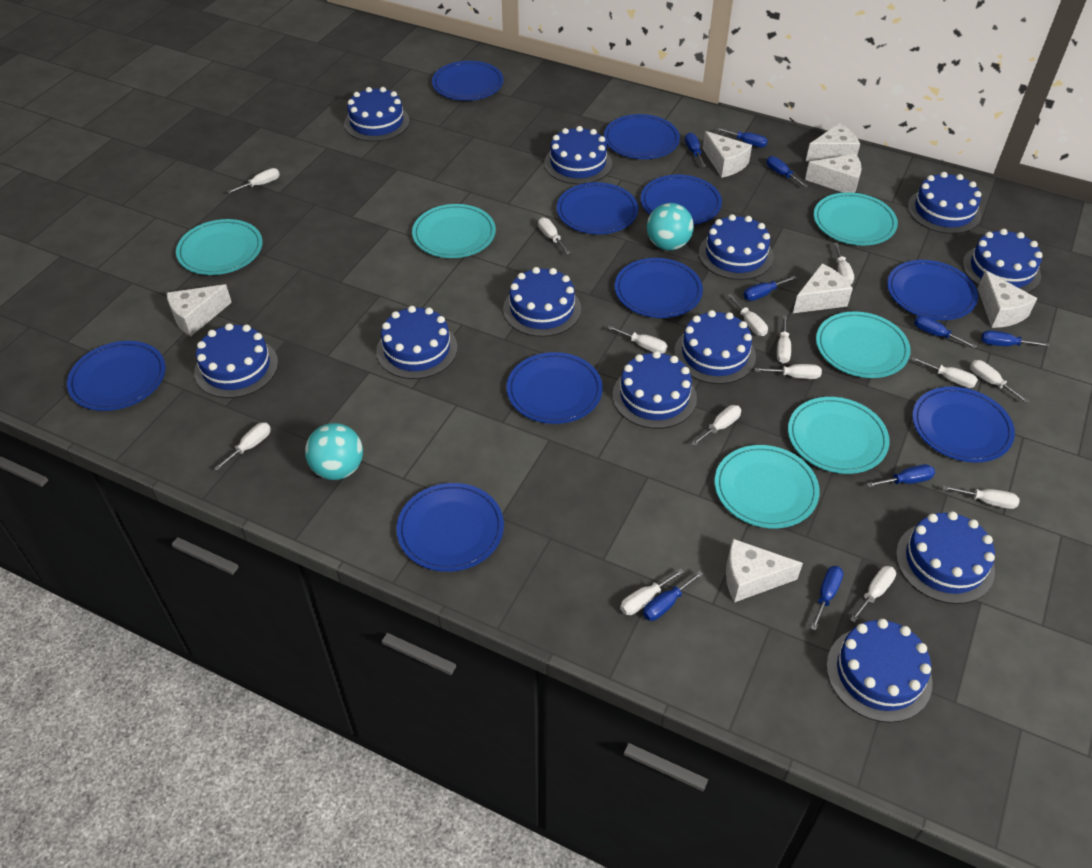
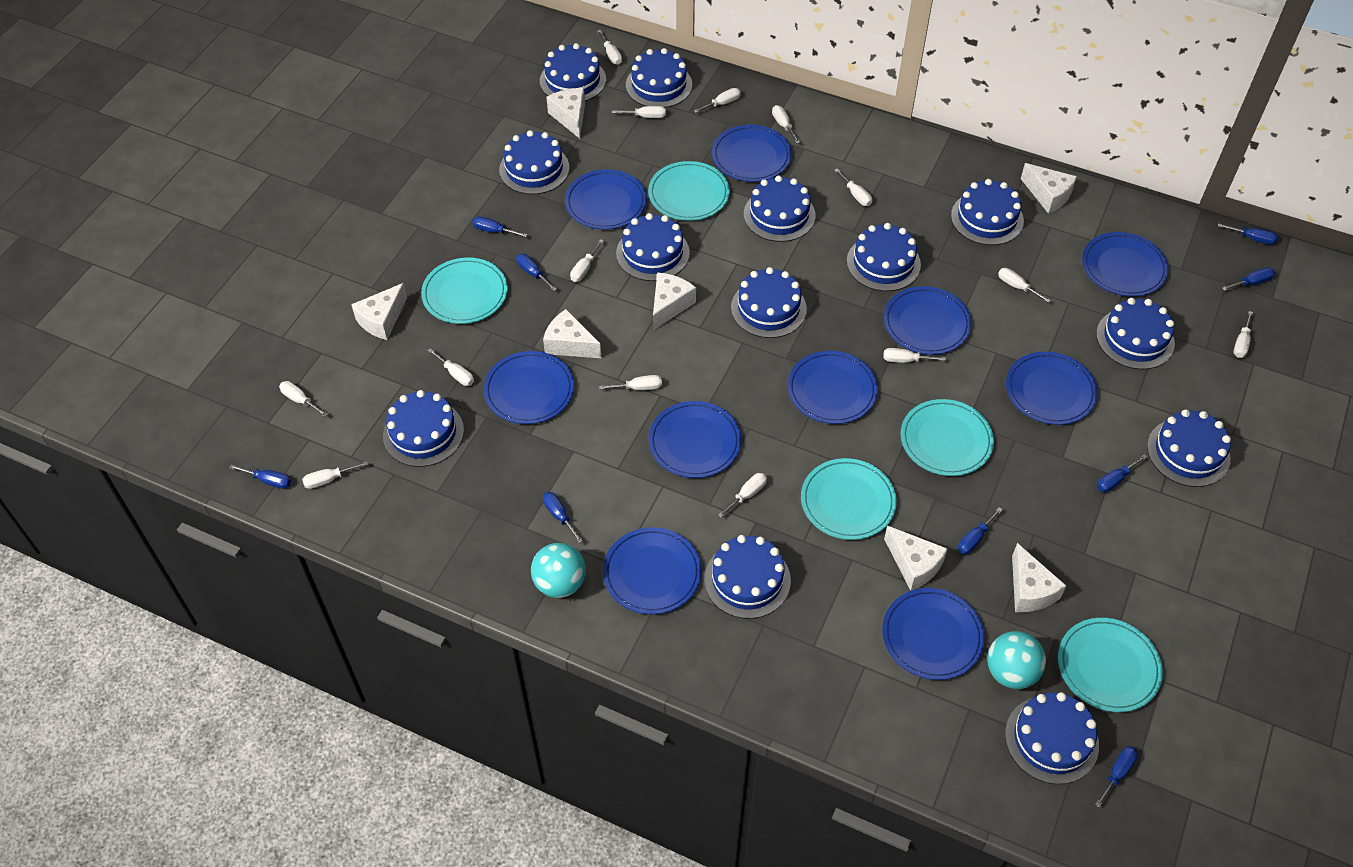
blue cake: 12 -> 13
turquoise plate: 6 -> 5

